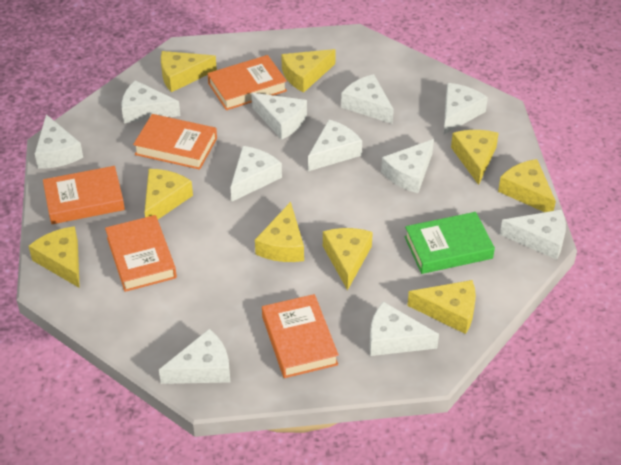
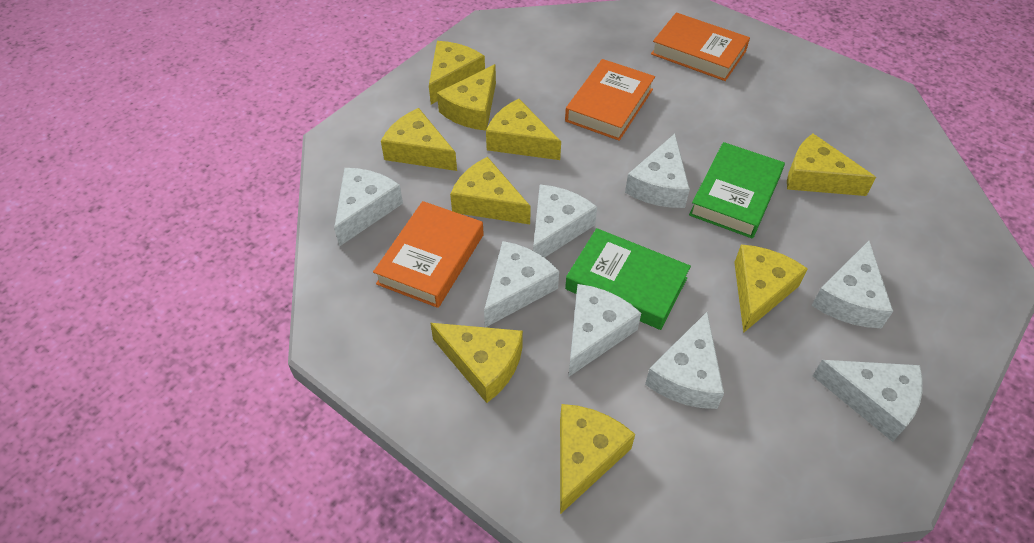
green book: 1 -> 2
orange book: 5 -> 3
white cheese: 11 -> 8

